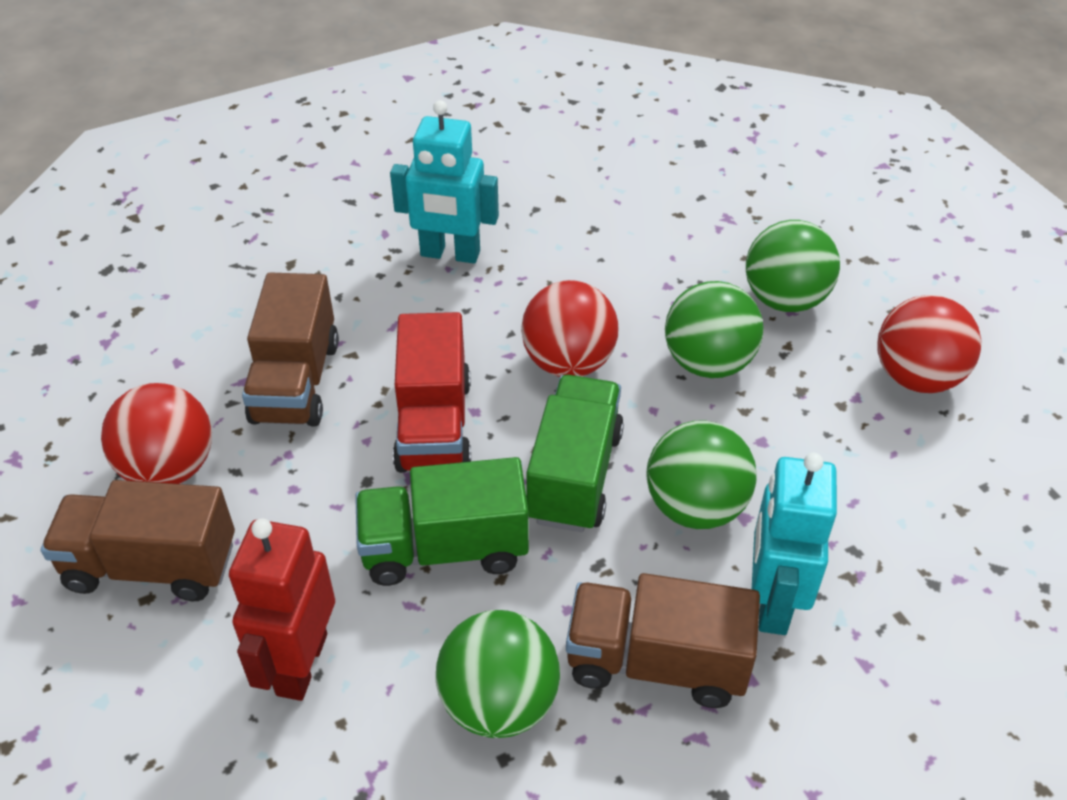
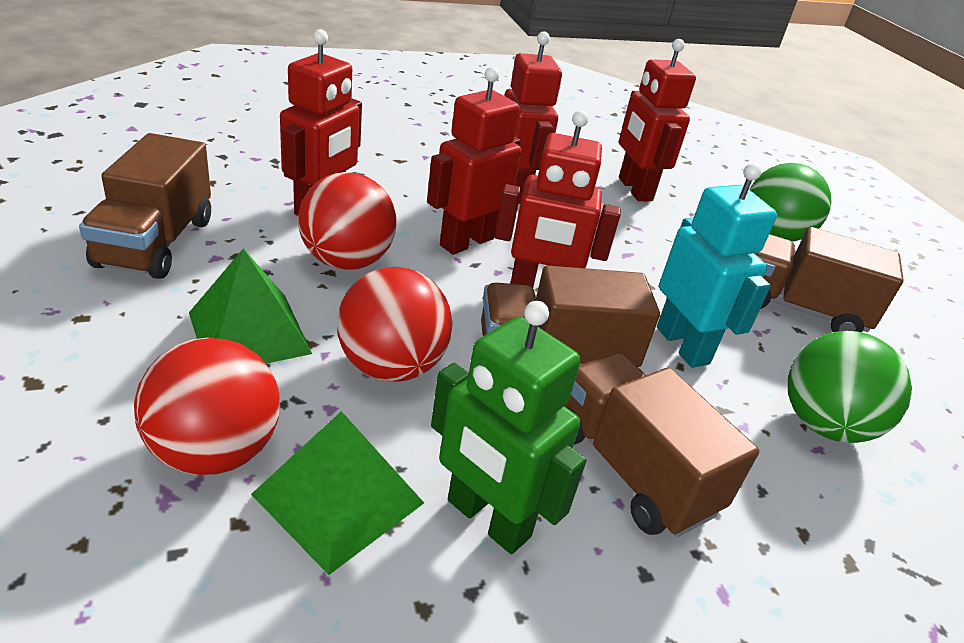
brown truck: 3 -> 4
green ball: 4 -> 2
green pyramid: 0 -> 2
green robot: 0 -> 1
green truck: 2 -> 0
red robot: 1 -> 5
red truck: 1 -> 0
turquoise robot: 2 -> 1

